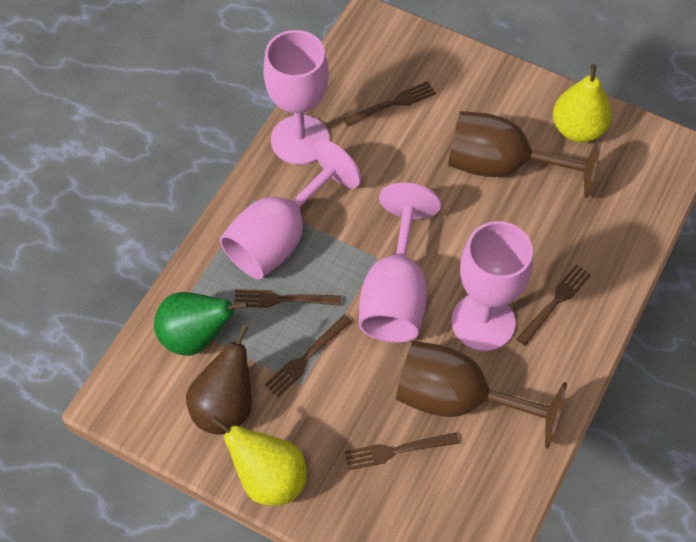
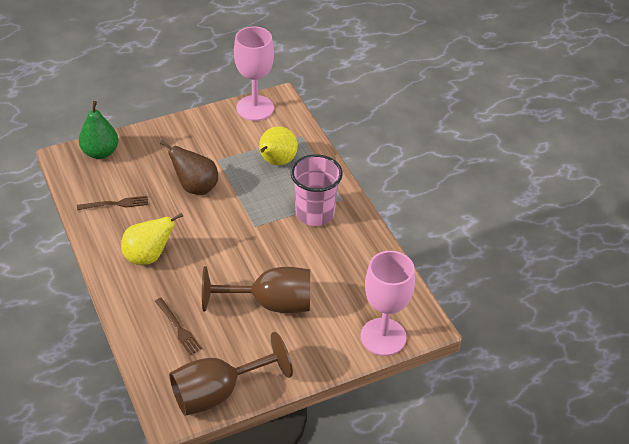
brown fork: 5 -> 2
pink cup: 0 -> 1
pink goblet: 4 -> 2

